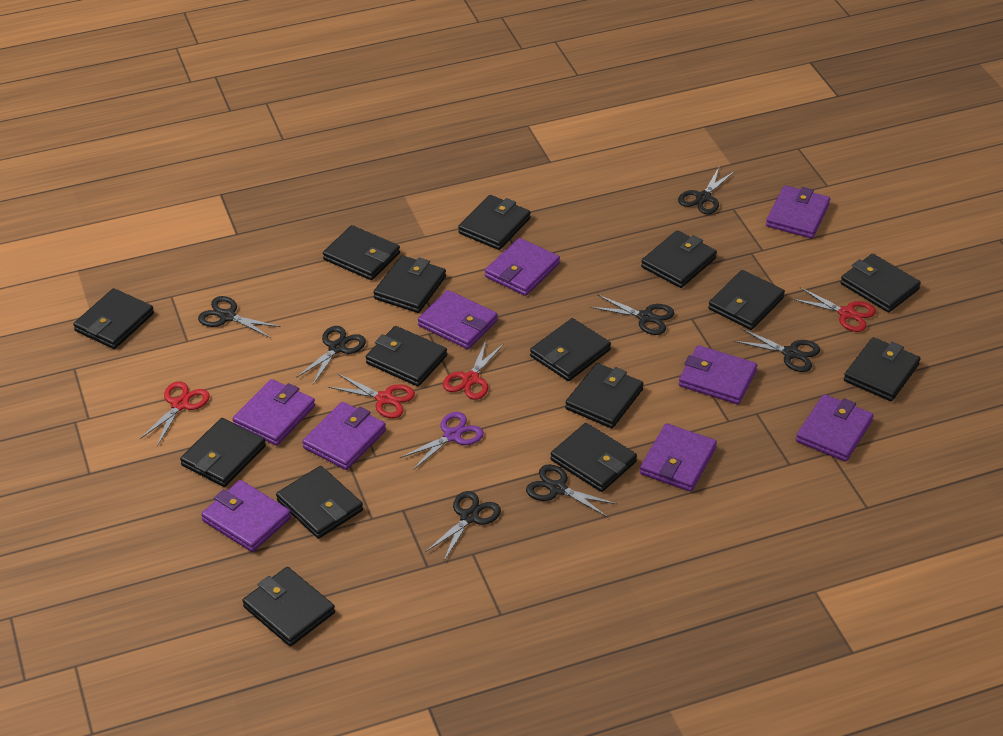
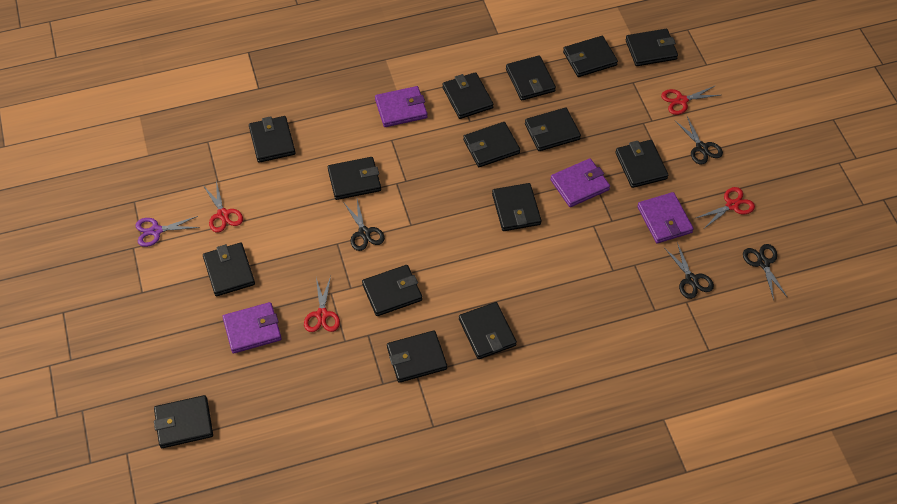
black scissors: 7 -> 4
purple wallet: 9 -> 4

